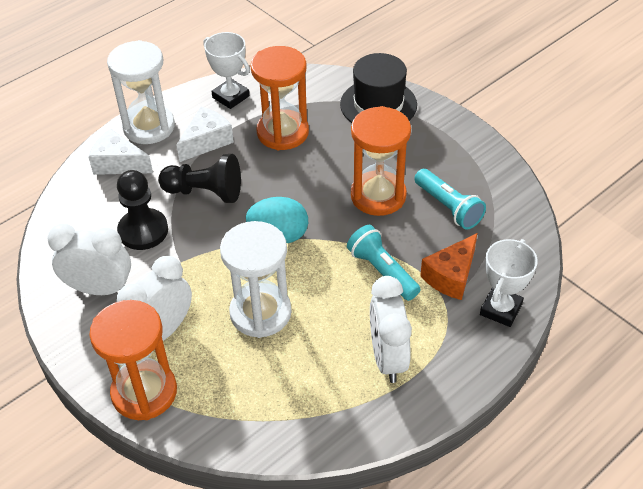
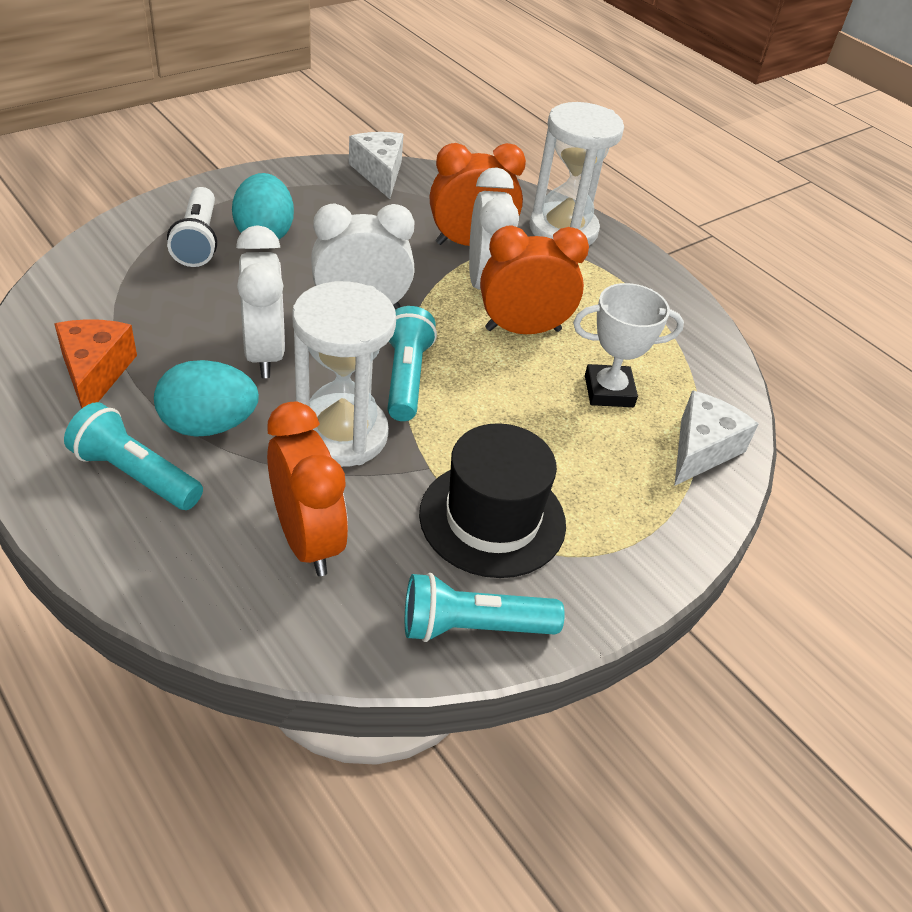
black pawn: 2 -> 0
orange clock: 0 -> 3
orange hourglass: 3 -> 0
turquoise egg: 1 -> 2
turquoise flashlight: 2 -> 3
white flashlight: 0 -> 1
white trophy: 2 -> 1

